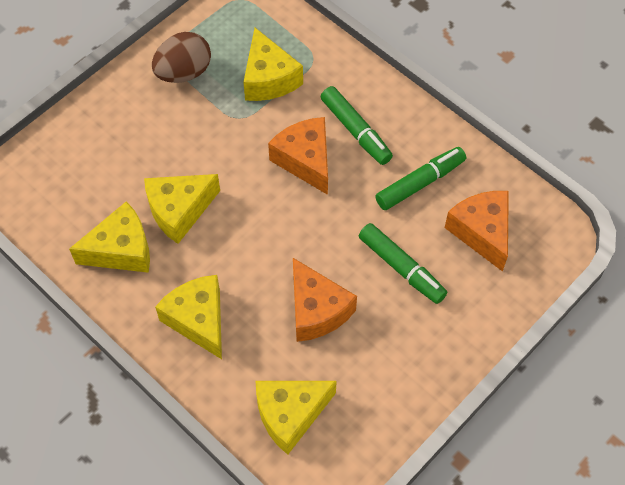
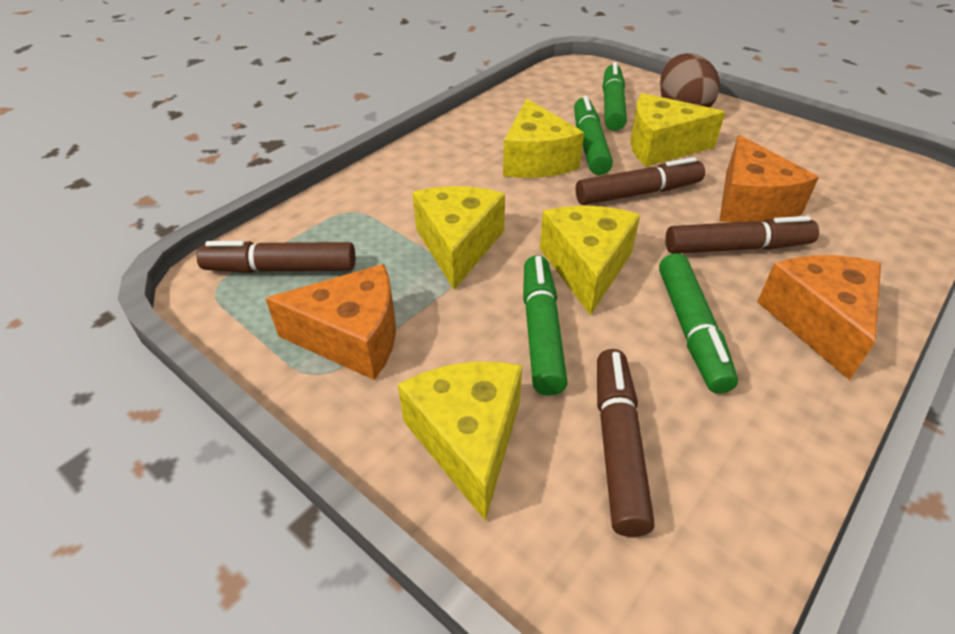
brown marker: 0 -> 4
green marker: 3 -> 4

